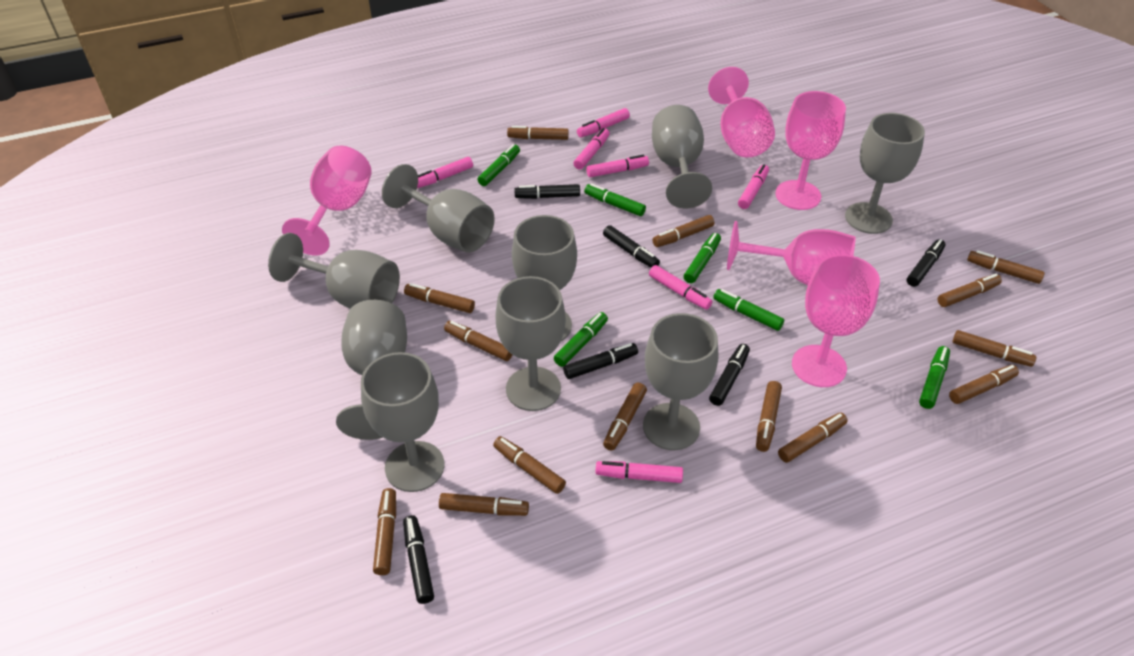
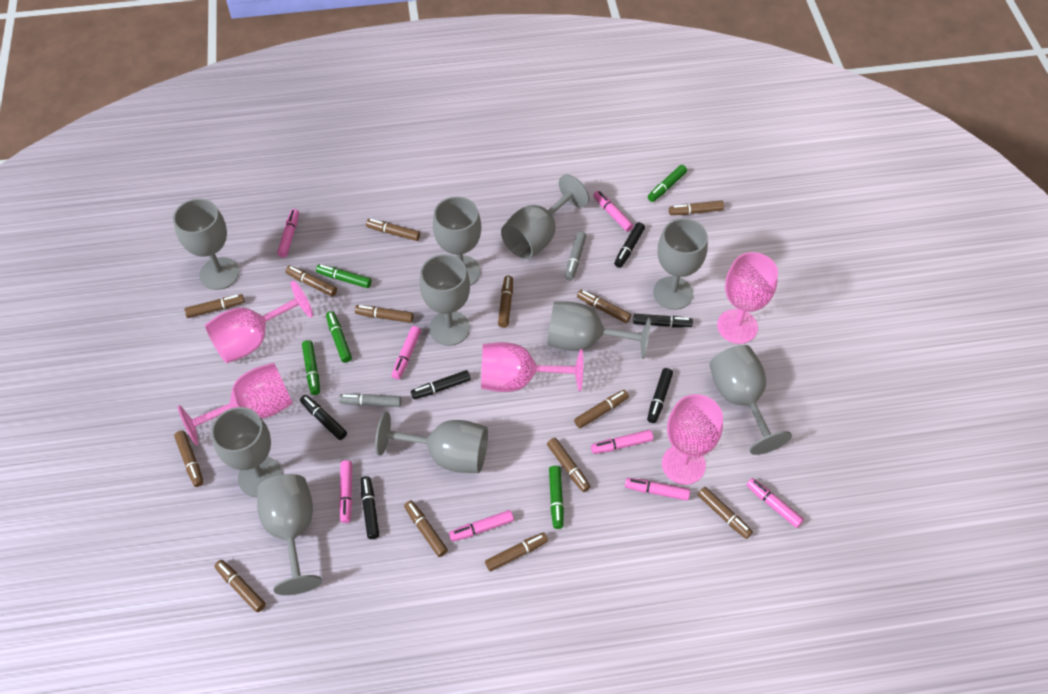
green marker: 6 -> 5
grey goblet: 9 -> 10
grey marker: 0 -> 2
pink marker: 7 -> 8

